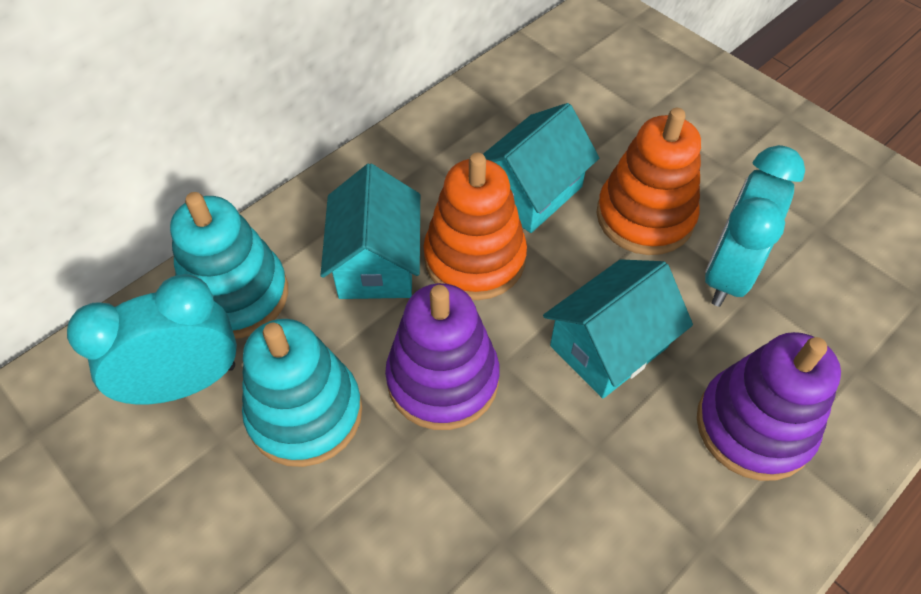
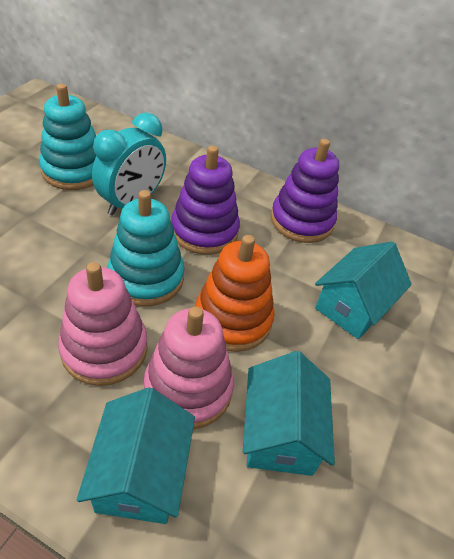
orange stacking toy: 2 -> 1
pink stacking toy: 0 -> 2
turquoise clock: 2 -> 1

